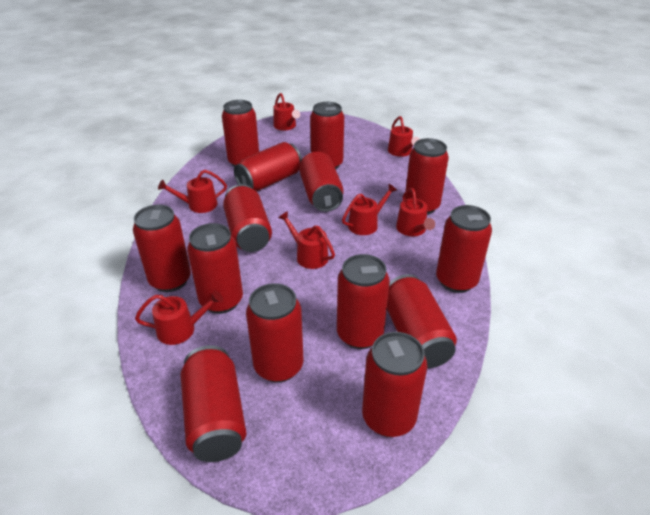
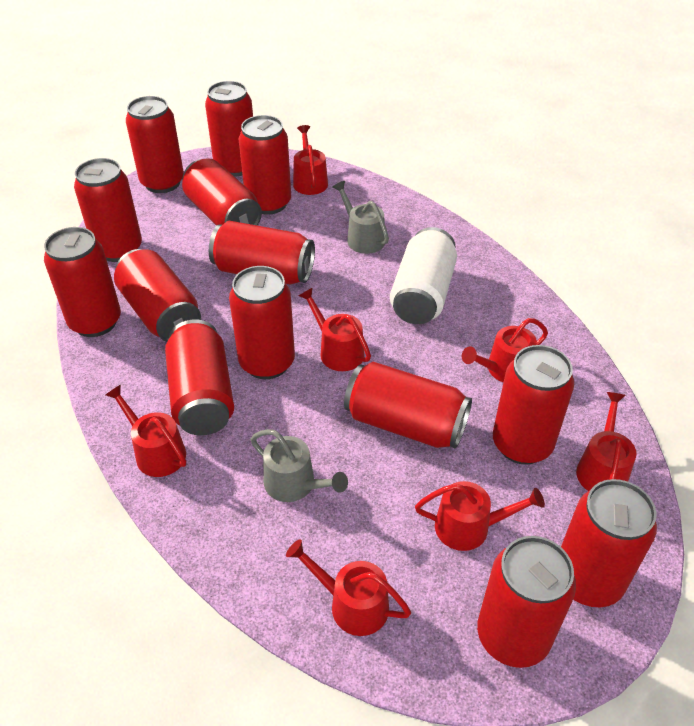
grey watering can: 0 -> 2
white can: 0 -> 1

